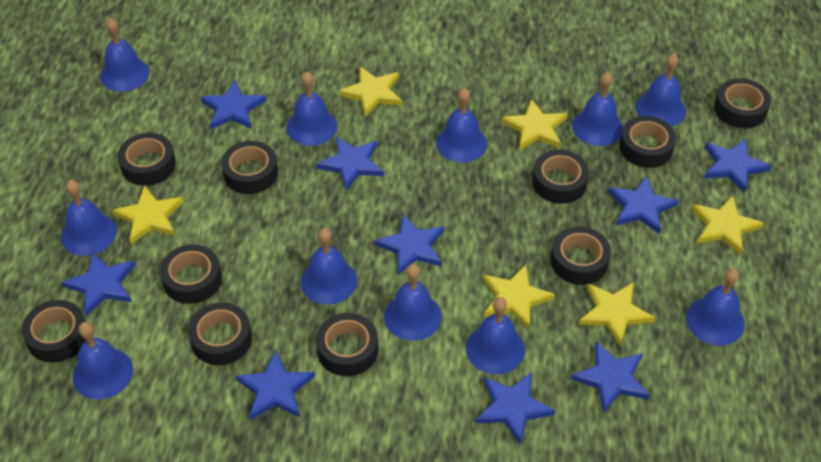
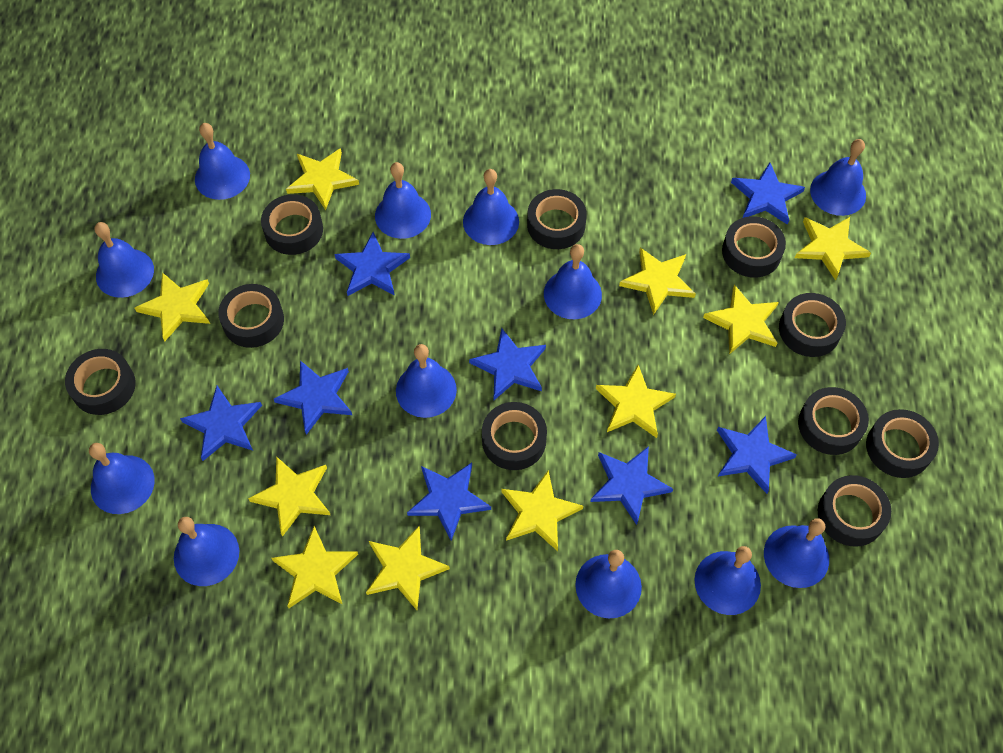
blue bell: 11 -> 12
blue star: 9 -> 8
yellow star: 6 -> 10

